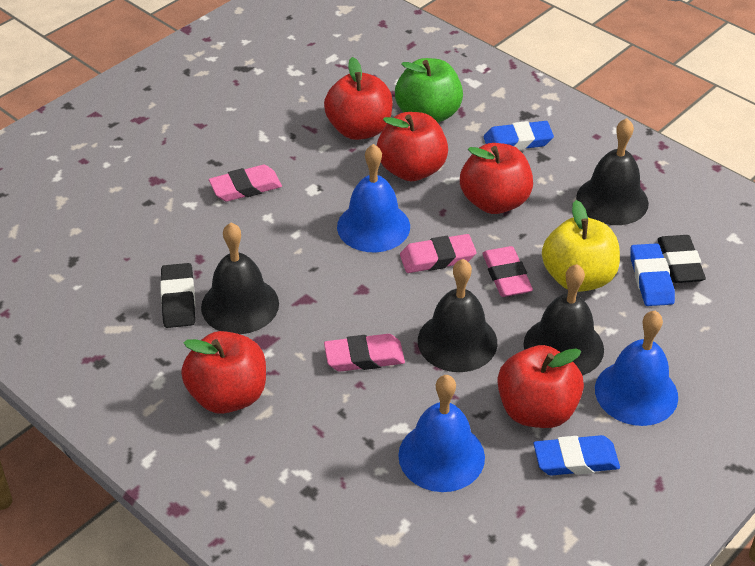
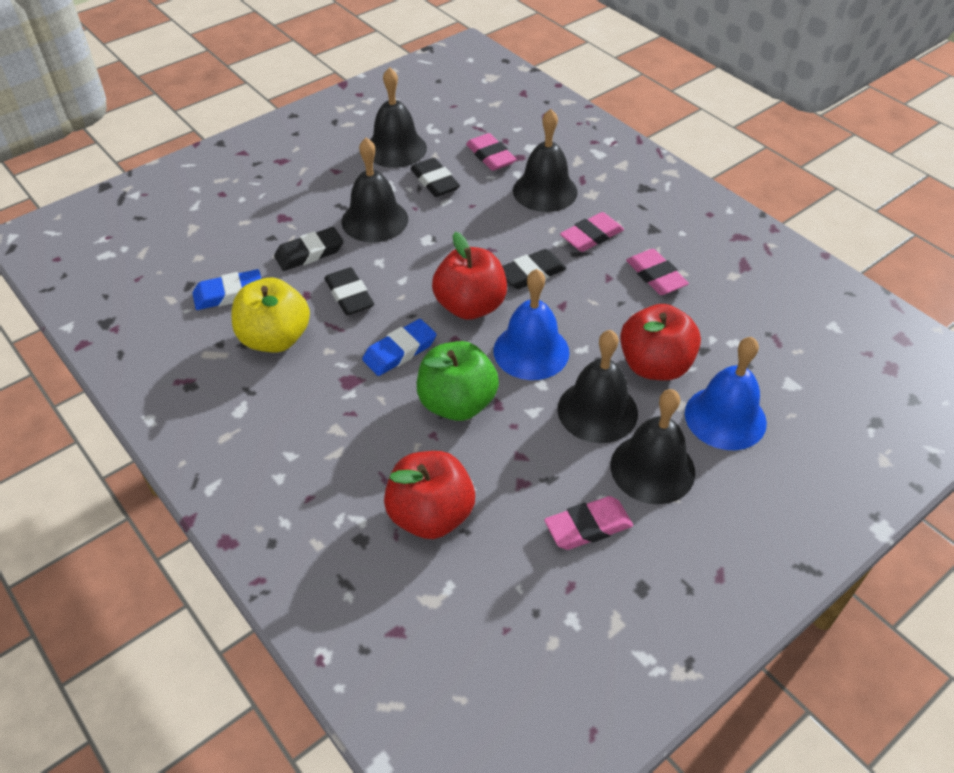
black bell: 4 -> 5
black eraser: 2 -> 4
blue bell: 3 -> 2
blue eraser: 3 -> 2
red apple: 5 -> 3

